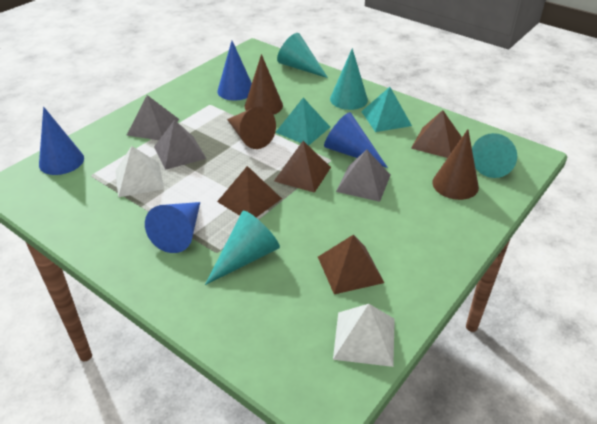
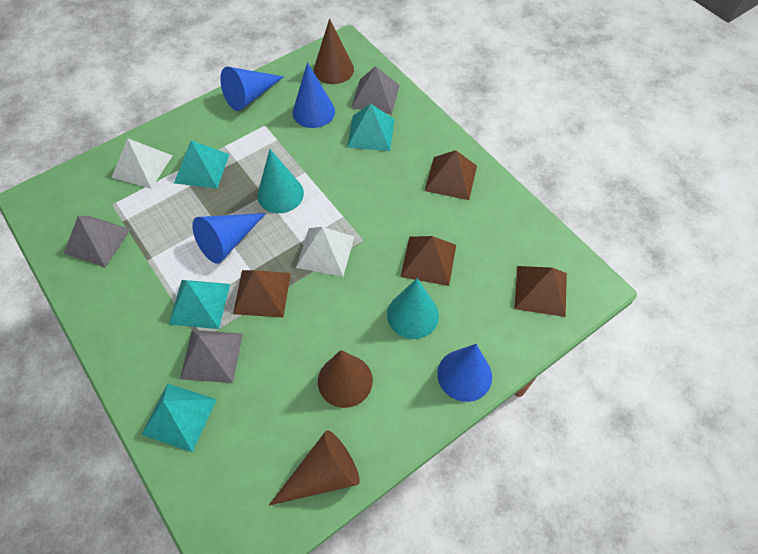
turquoise cone: 4 -> 2
turquoise pyramid: 2 -> 4

